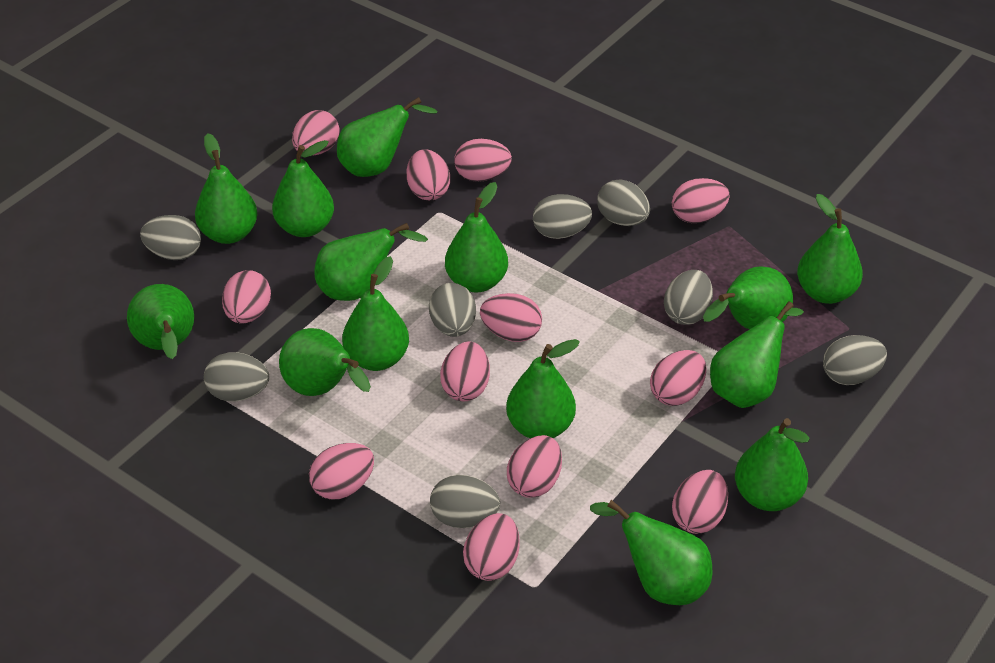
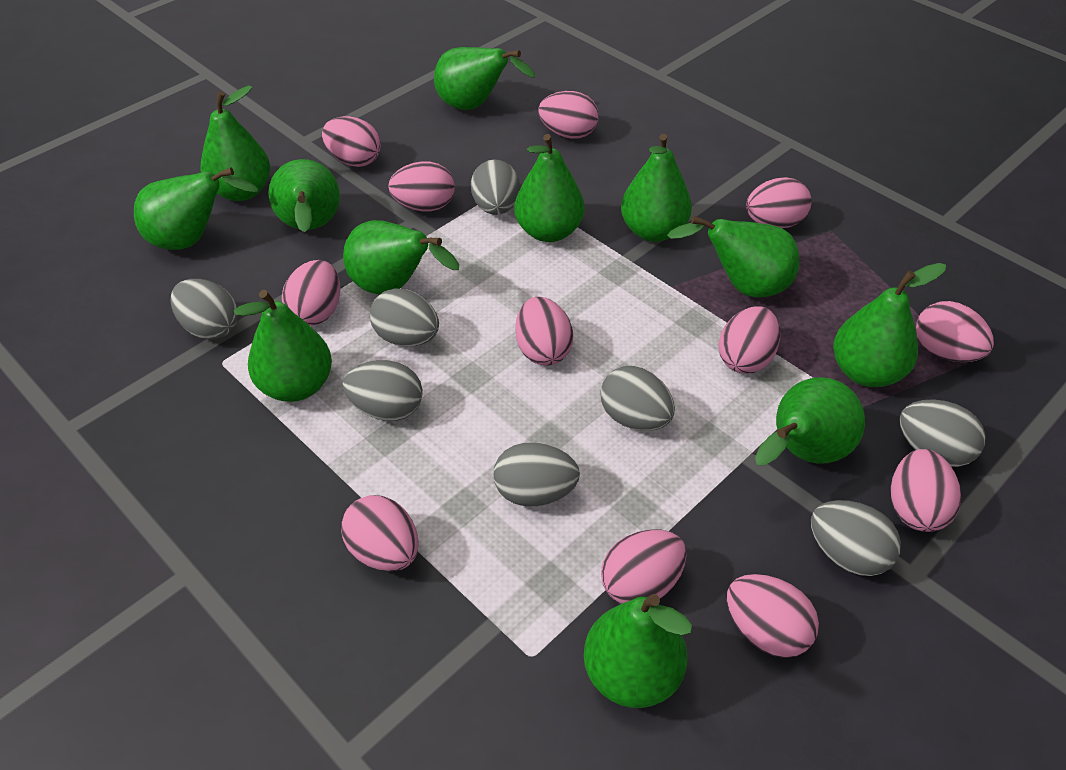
green pear: 14 -> 12

